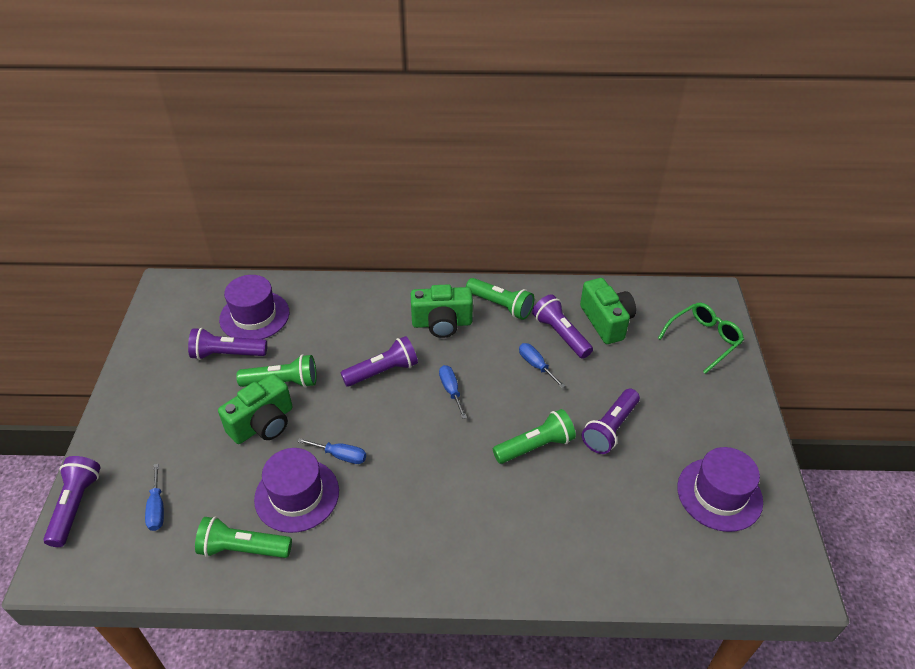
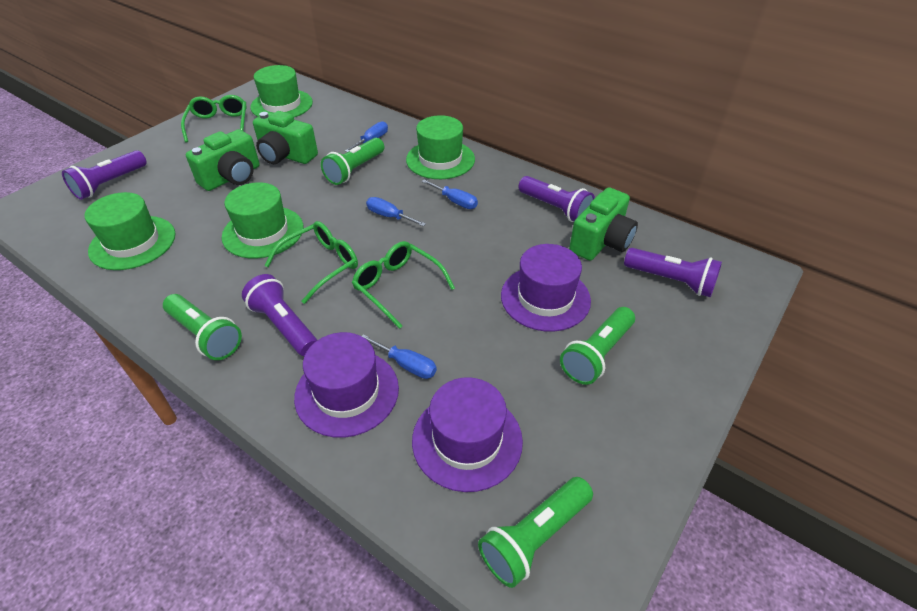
green glasses: 1 -> 3
green hat: 0 -> 4
purple flashlight: 5 -> 4

